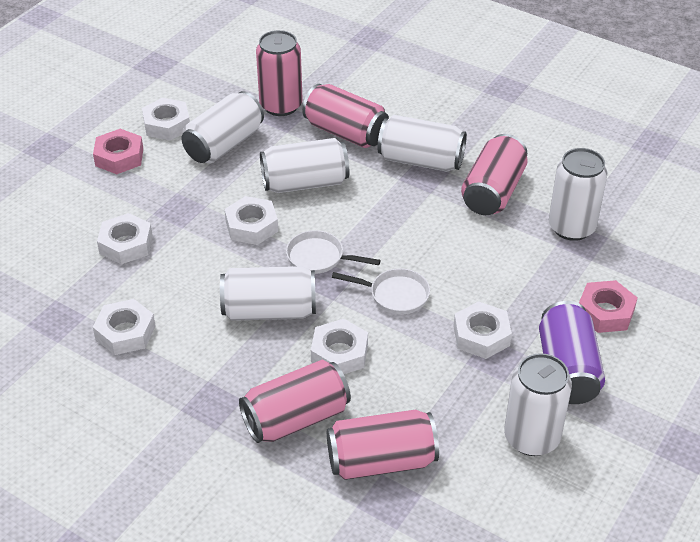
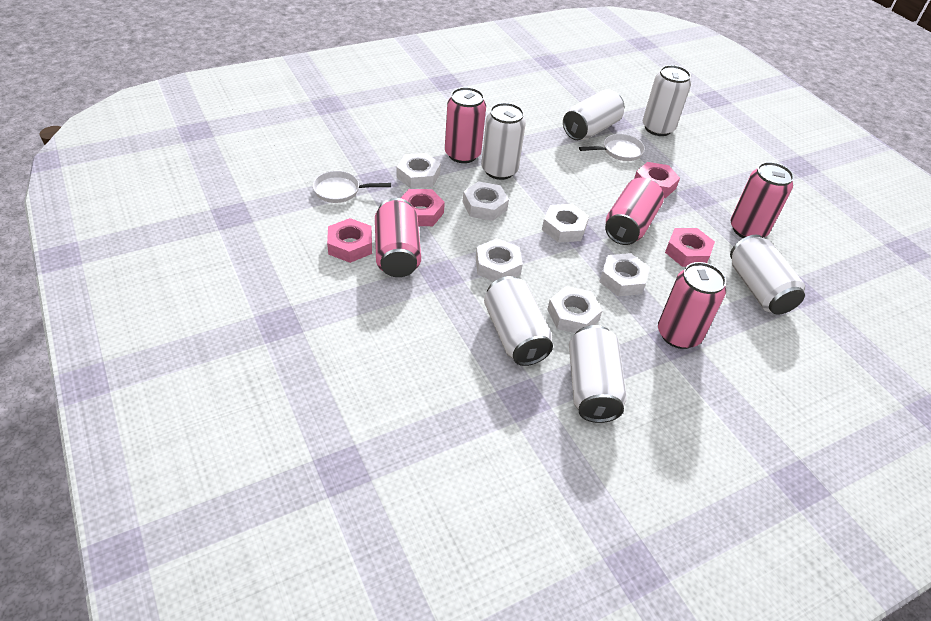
pink nut: 2 -> 4
purple can: 1 -> 0

